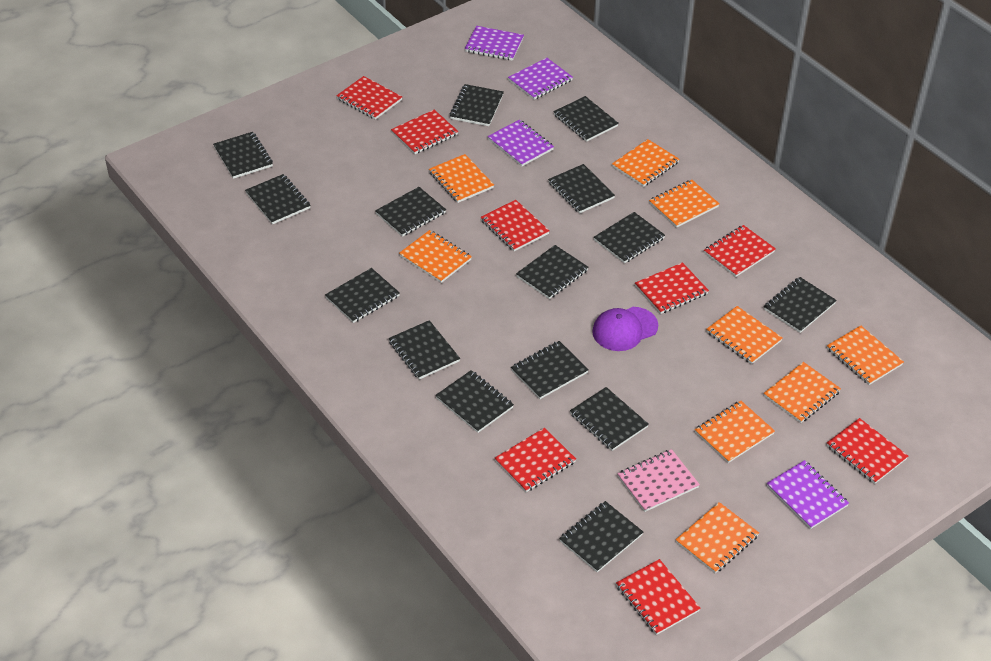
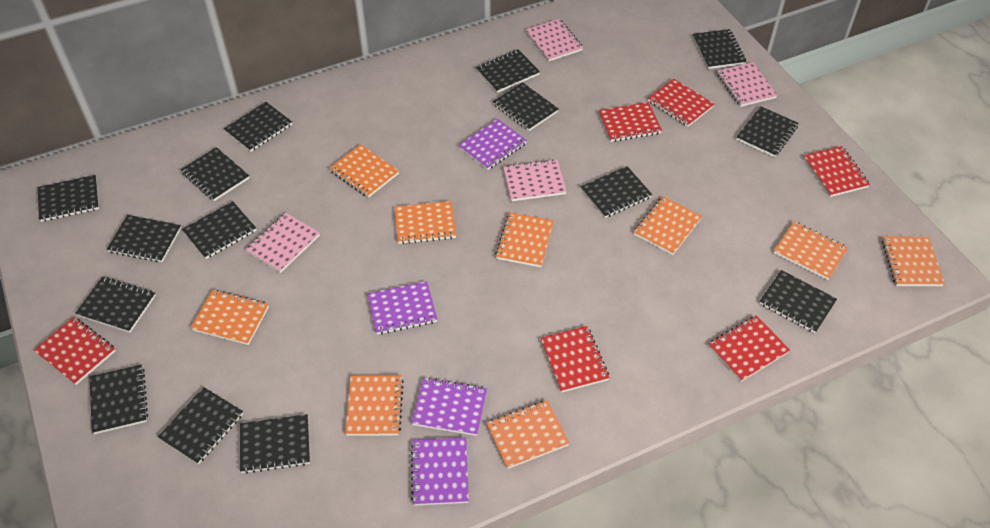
pink notebook: 1 -> 4
purple cap: 1 -> 0
red notebook: 8 -> 6

